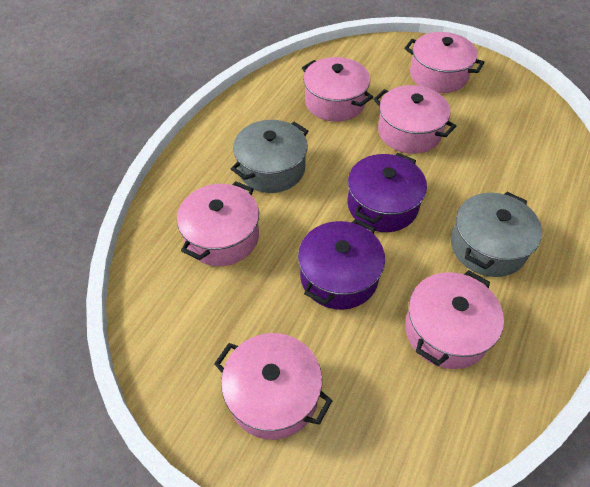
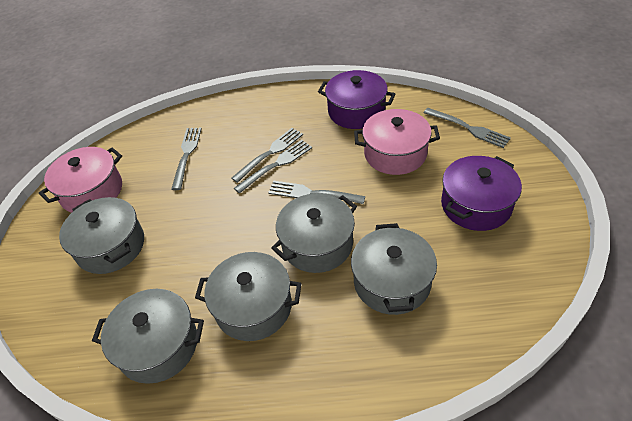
grey fork: 0 -> 5
grey pot: 2 -> 5
pink pot: 6 -> 2

